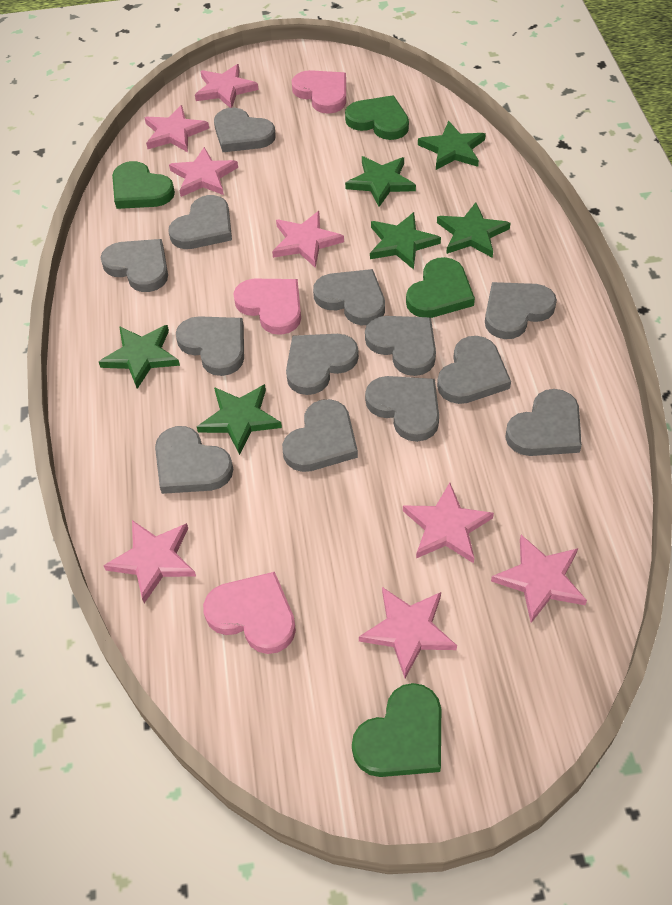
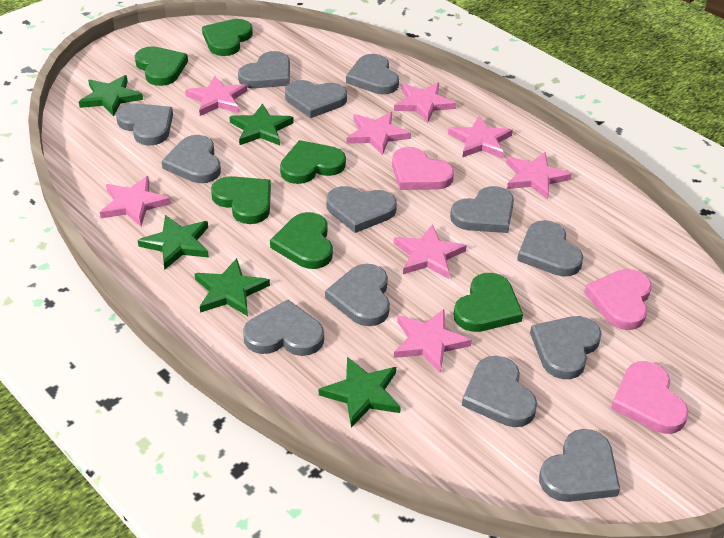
green heart: 4 -> 6
green star: 6 -> 5

